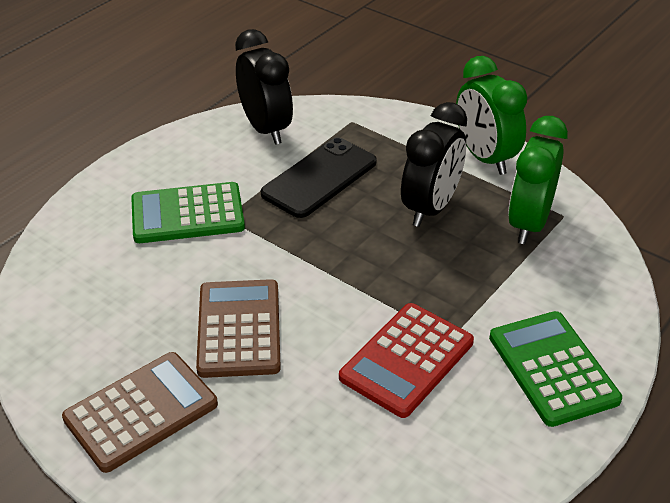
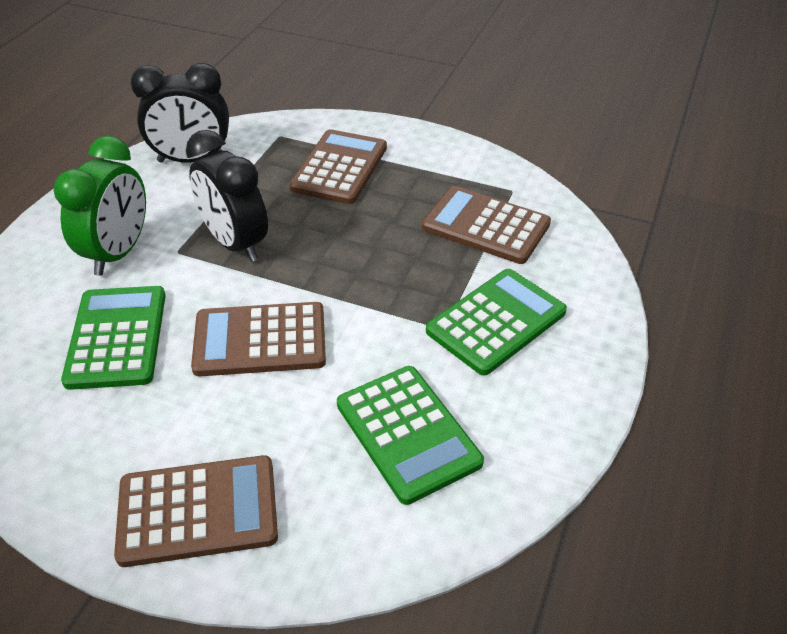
black phone: 1 -> 0
brown calculator: 2 -> 4
green calculator: 2 -> 3
green clock: 2 -> 1
red calculator: 1 -> 0

